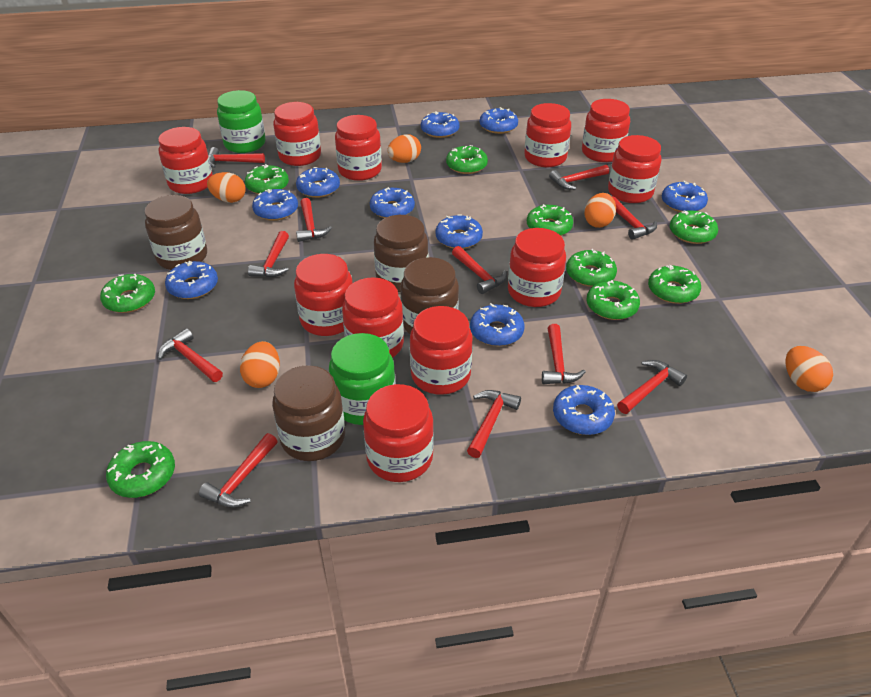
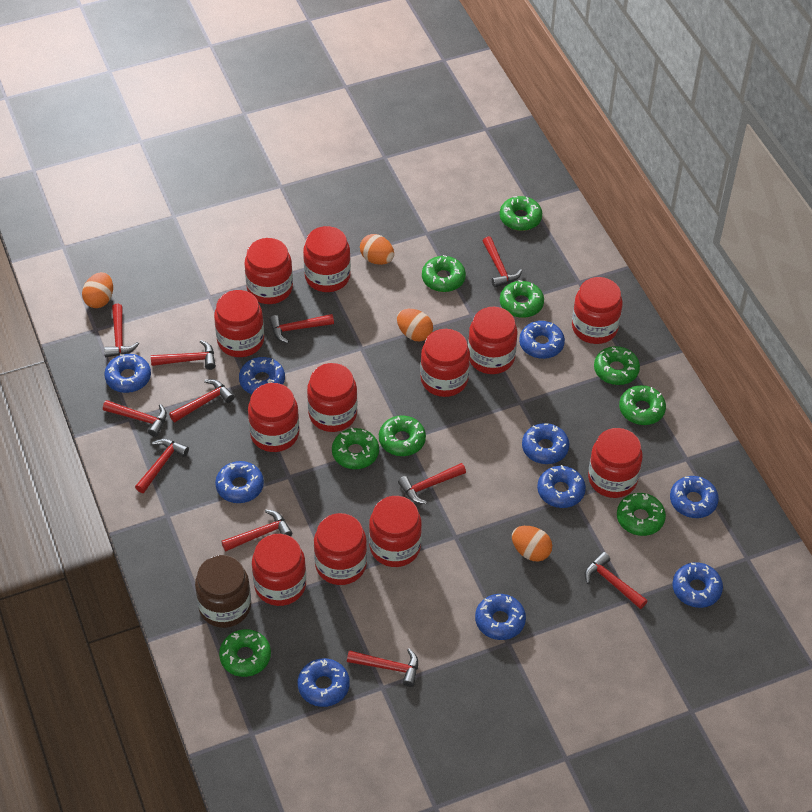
brown jar: 4 -> 1
green jar: 2 -> 0
orange egg: 5 -> 4
red jar: 11 -> 12

